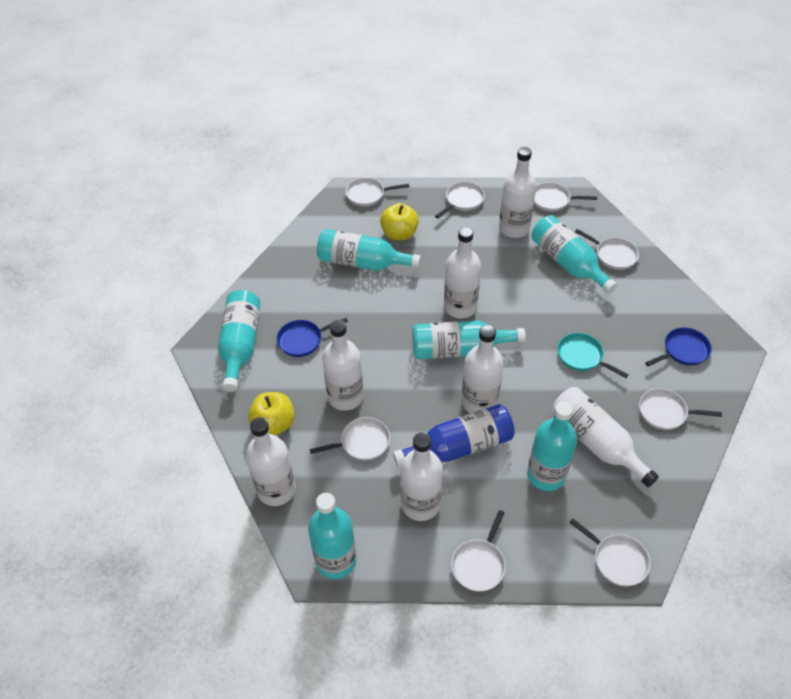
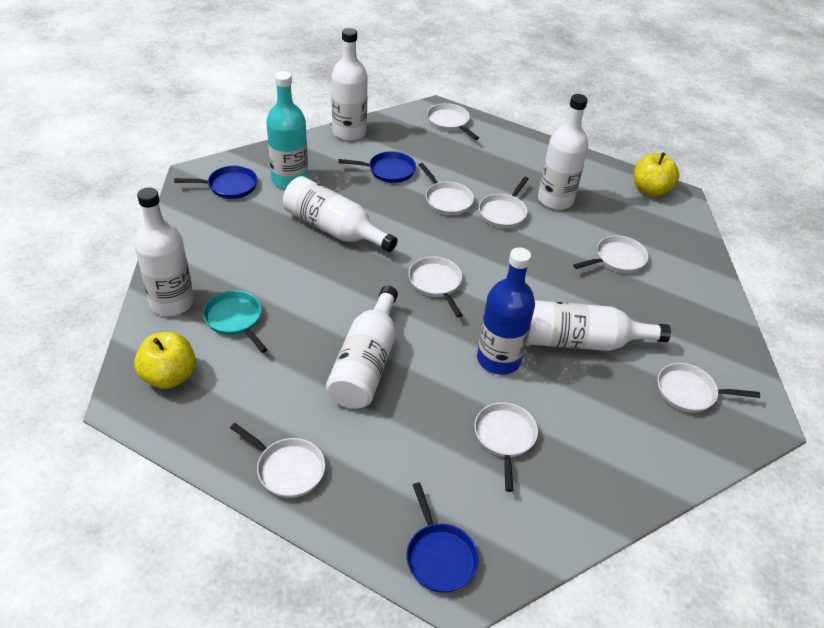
blue pan: 2 -> 3
turquoise bottle: 6 -> 1
white bottle: 7 -> 6

